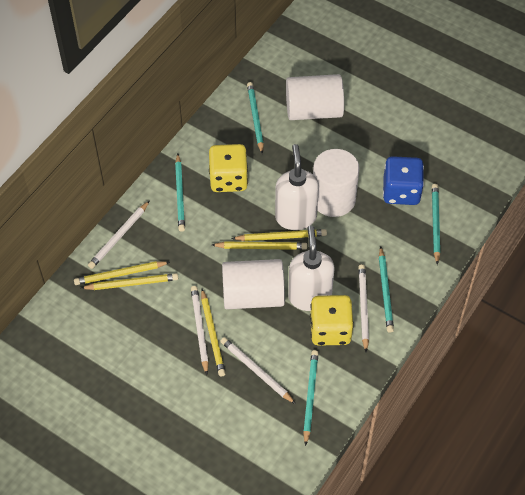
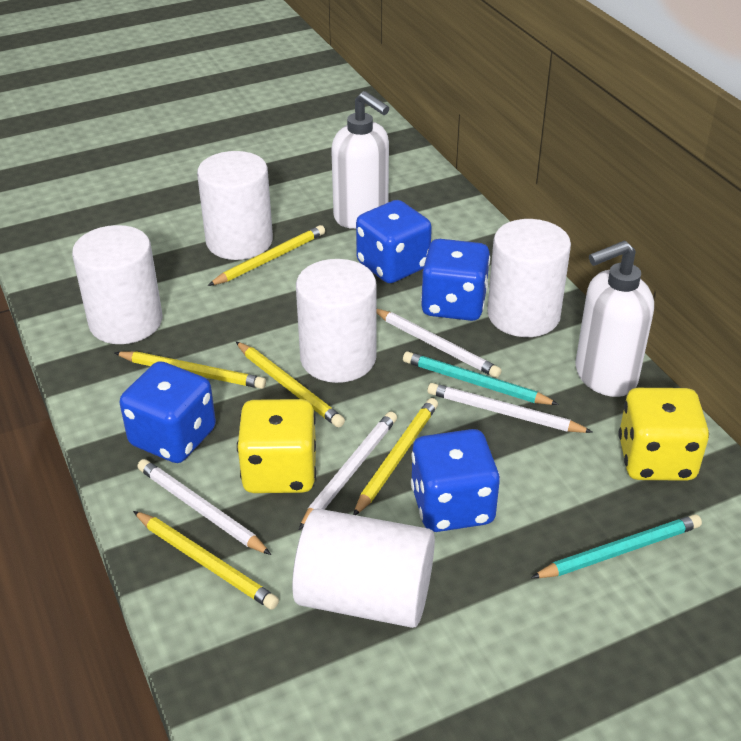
blue dice: 1 -> 4
turquoise pencil: 5 -> 2
white cylinder: 3 -> 5

